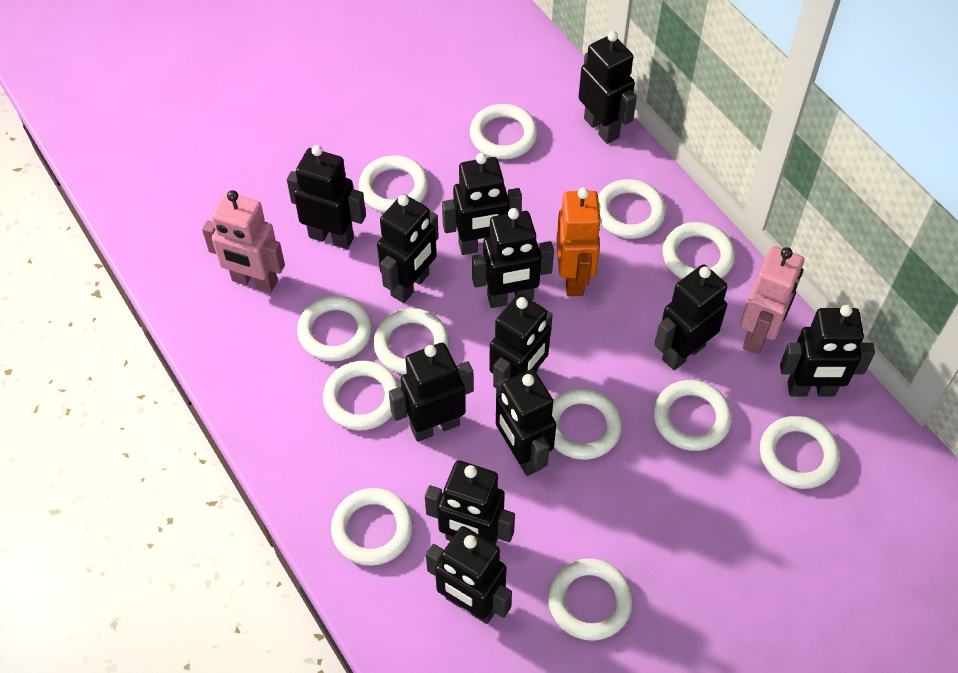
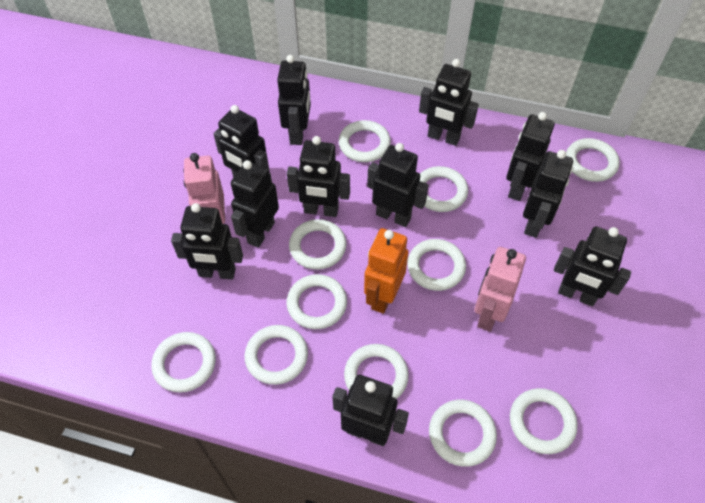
black robot: 12 -> 11
white ring: 12 -> 11

